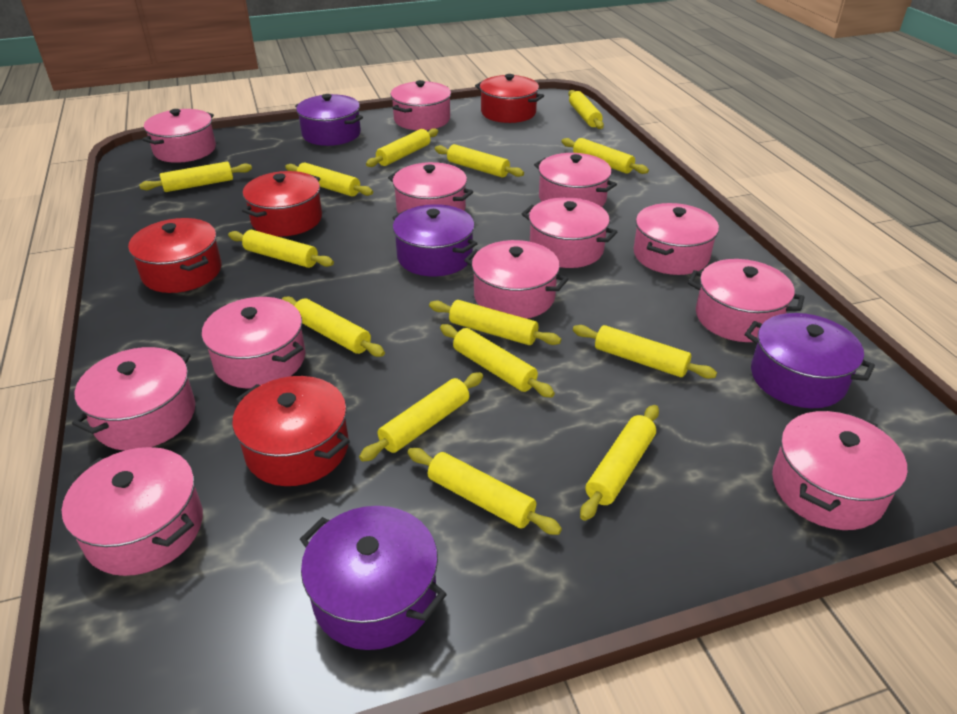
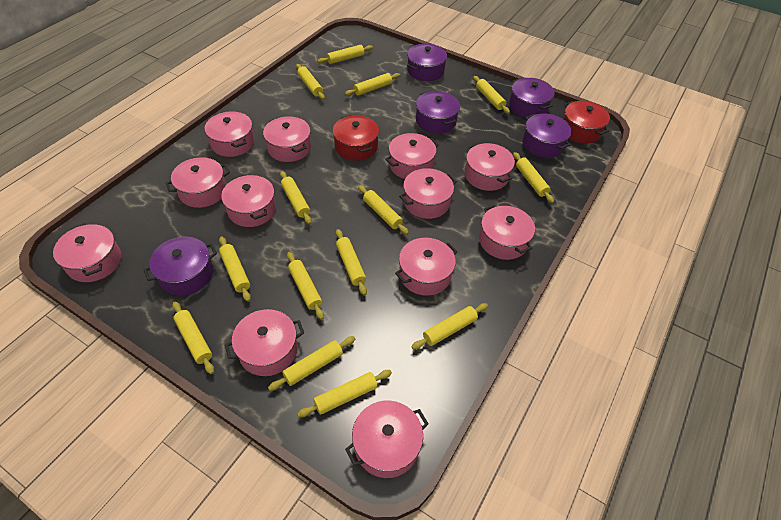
purple pot: 4 -> 5
red pot: 4 -> 2

